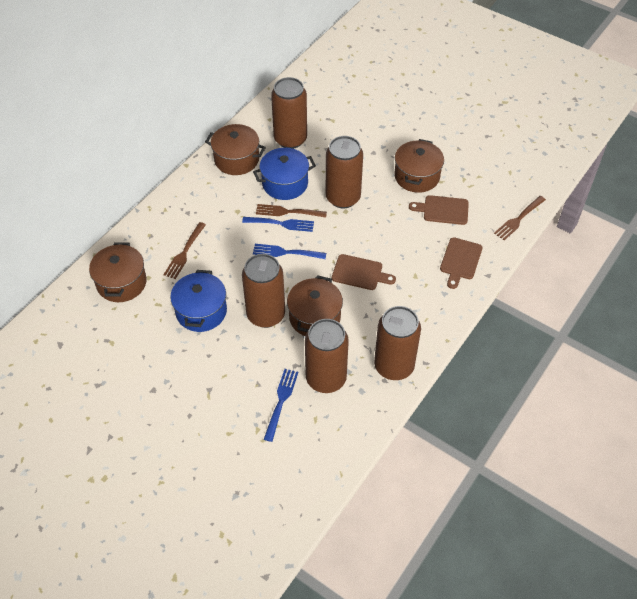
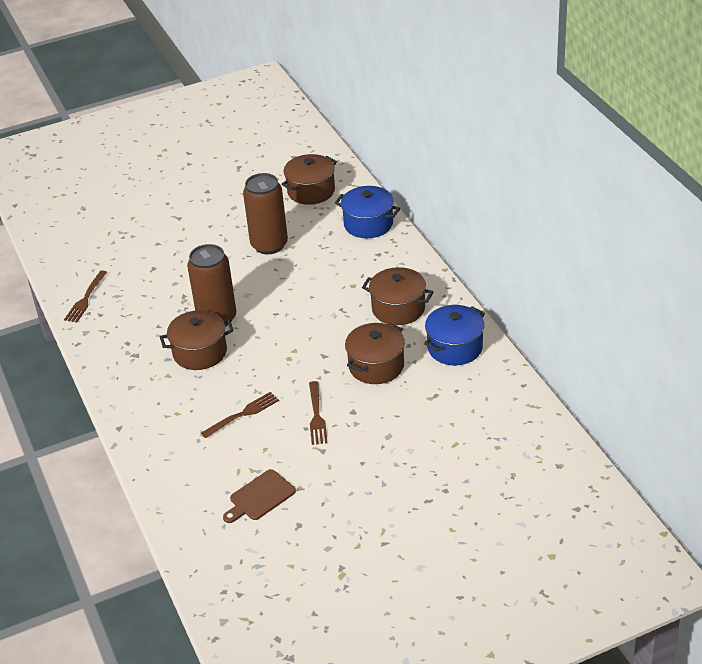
blue fork: 3 -> 0
brown can: 5 -> 2
brown cutting board: 3 -> 1

